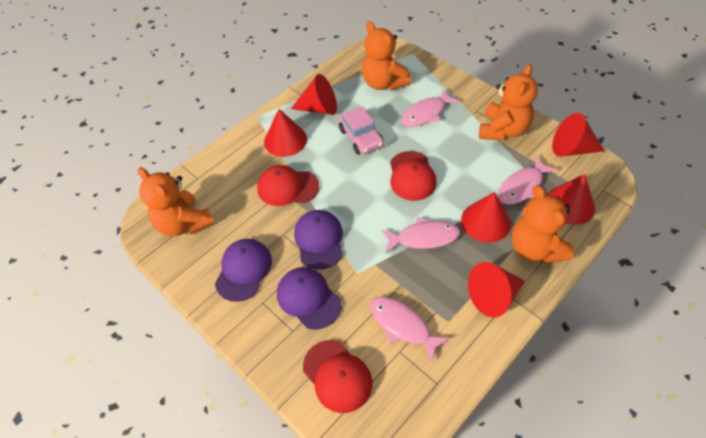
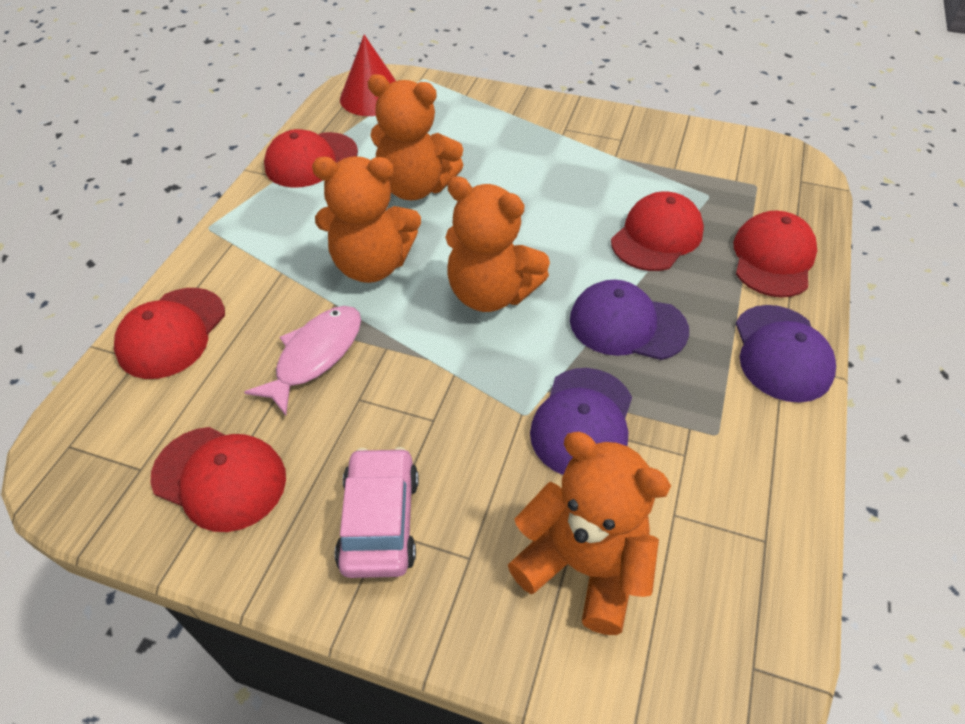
pink fish: 4 -> 1
red cap: 3 -> 5
red cone: 6 -> 1

